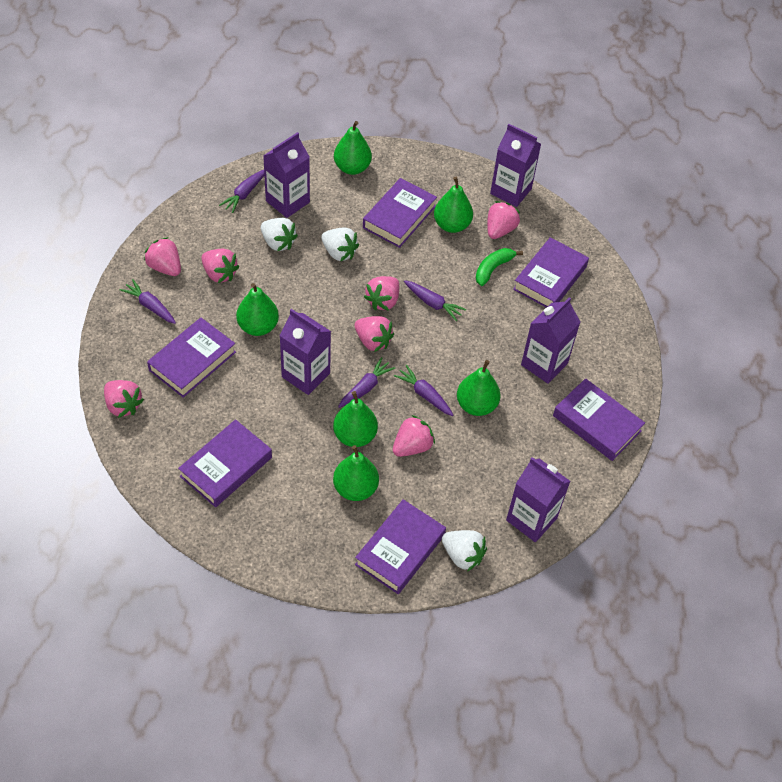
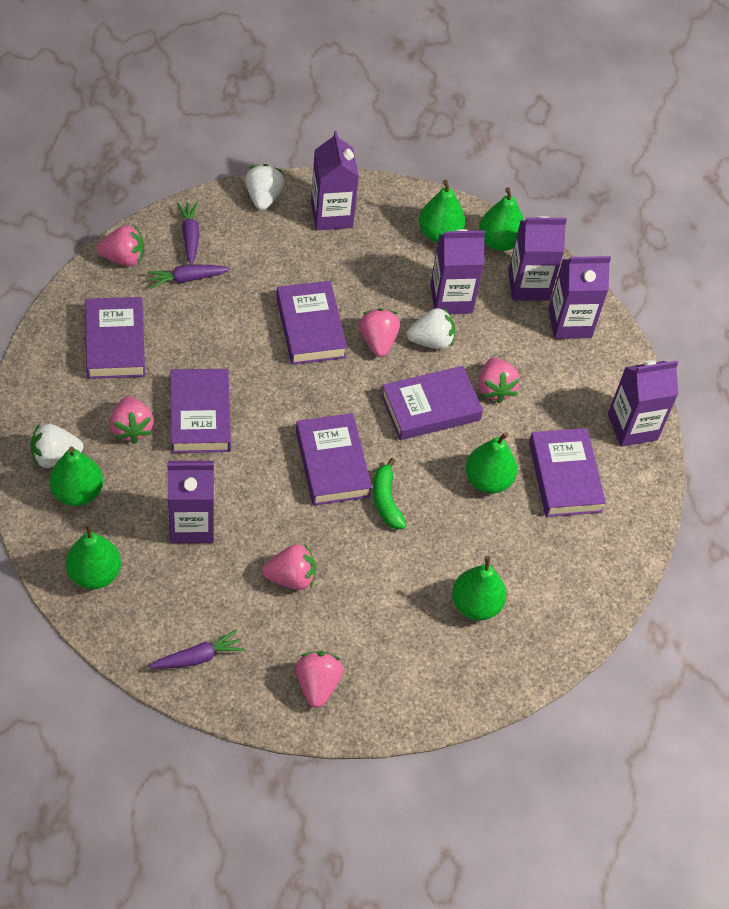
pink strawberry: 7 -> 6
purple carrot: 5 -> 3
purple carton: 5 -> 6

